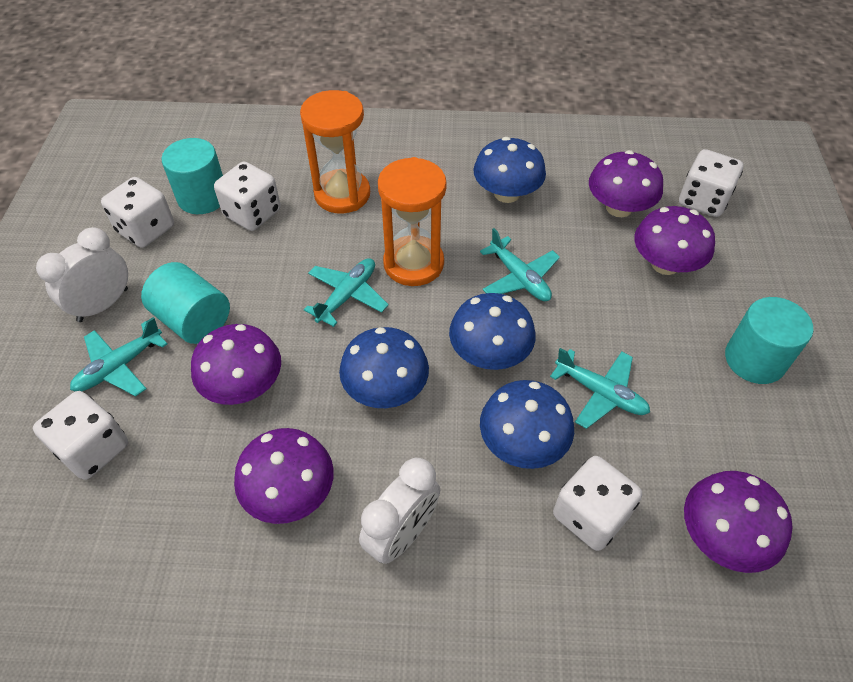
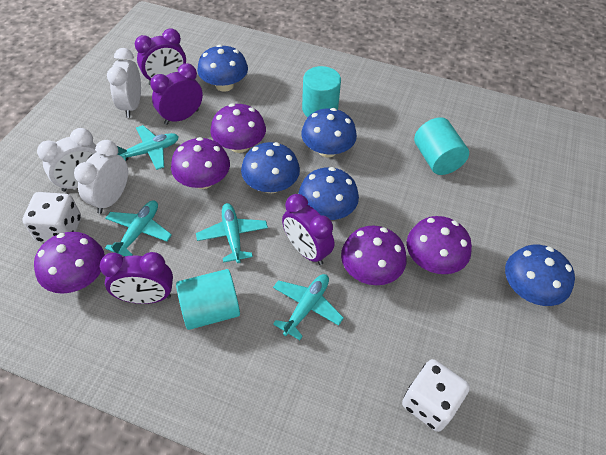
blue mushroom: 4 -> 5
orange hourglass: 2 -> 0
purple clock: 0 -> 4
white clock: 2 -> 3
white dice: 5 -> 2

